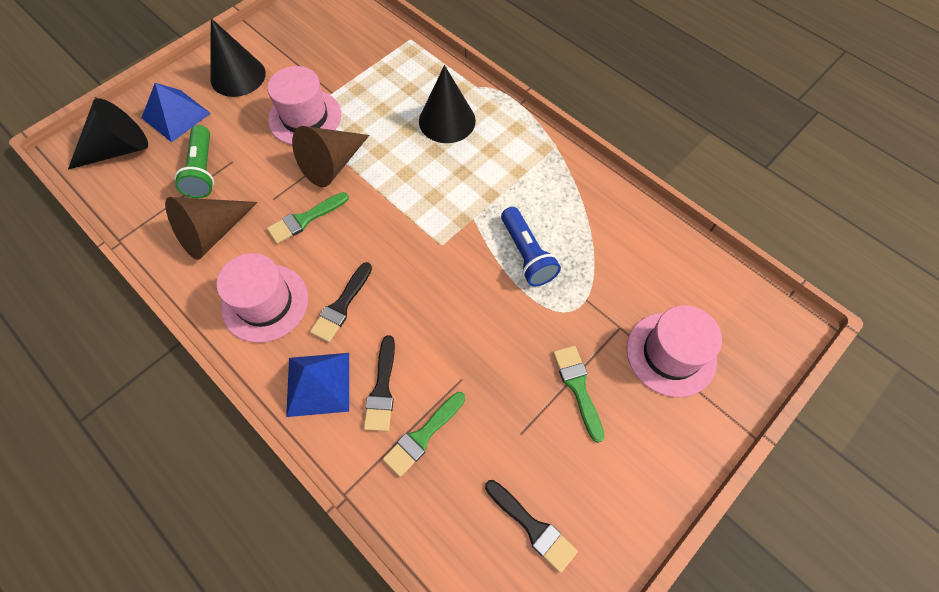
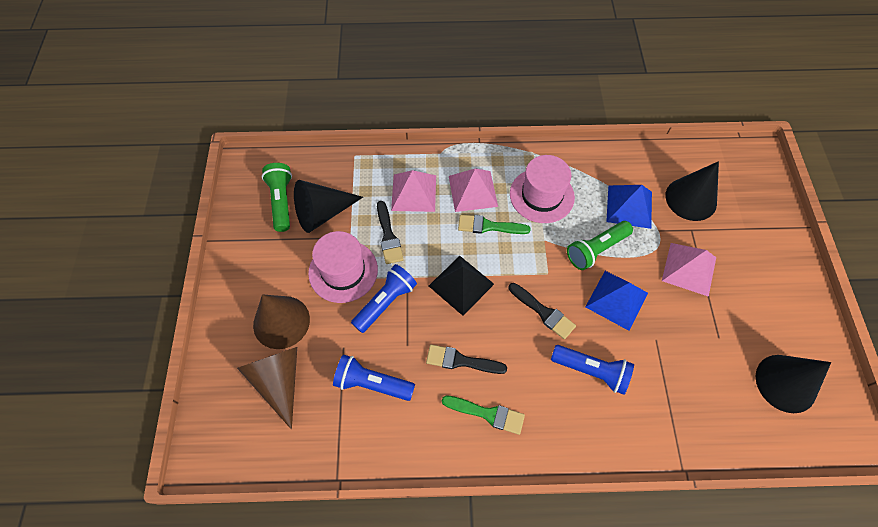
black pyramid: 0 -> 1
blue flashlight: 1 -> 3
green brush: 3 -> 2
green flashlight: 1 -> 2
pink hat: 3 -> 2
pink pyramid: 0 -> 3

